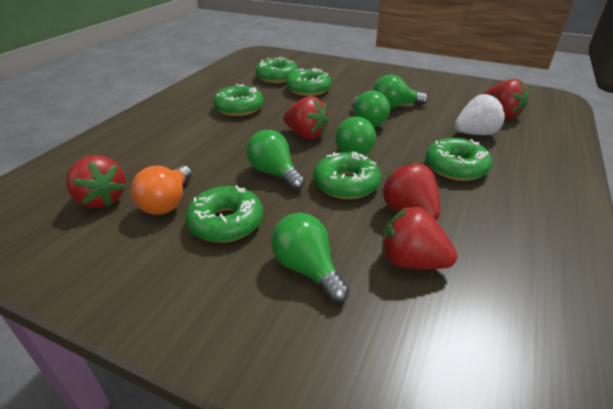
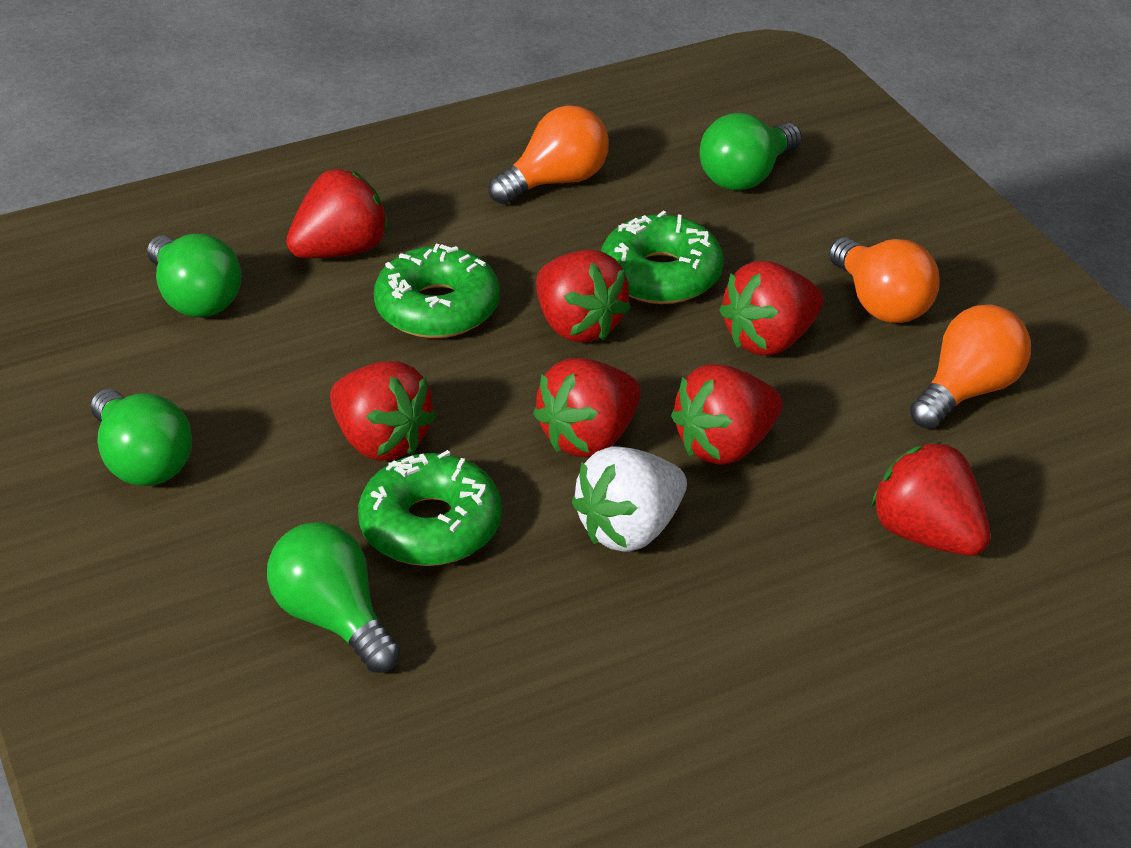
green donut: 6 -> 3
green light bulb: 5 -> 4
orange light bulb: 1 -> 3
red strawberry: 5 -> 7

